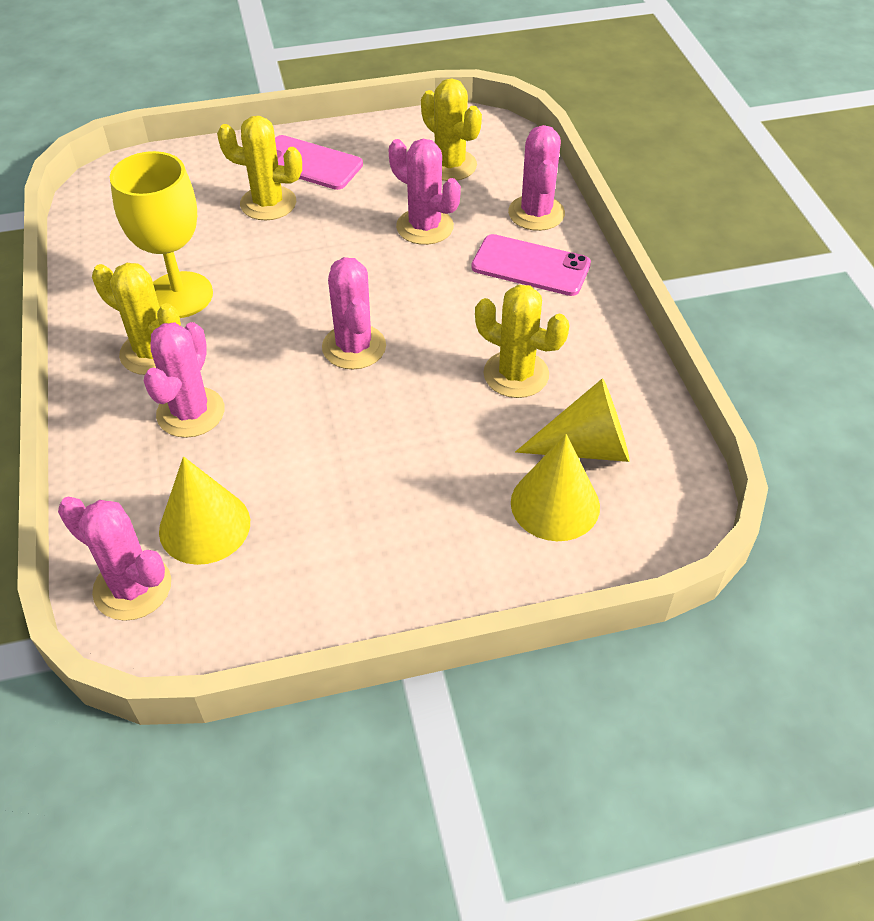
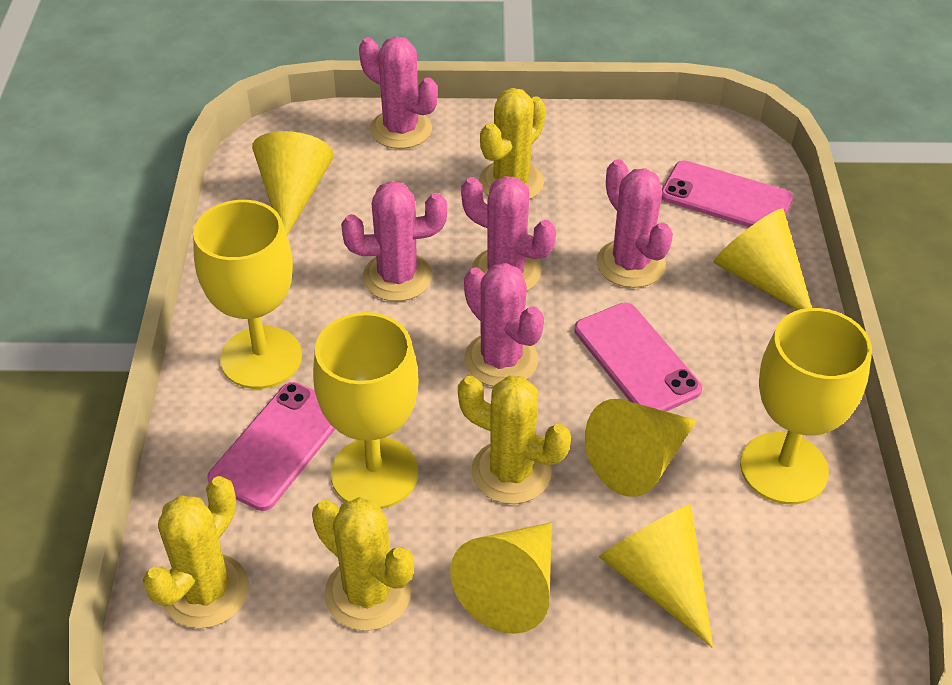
pink phone: 2 -> 3
yellow cone: 3 -> 5
yellow goblet: 1 -> 3

